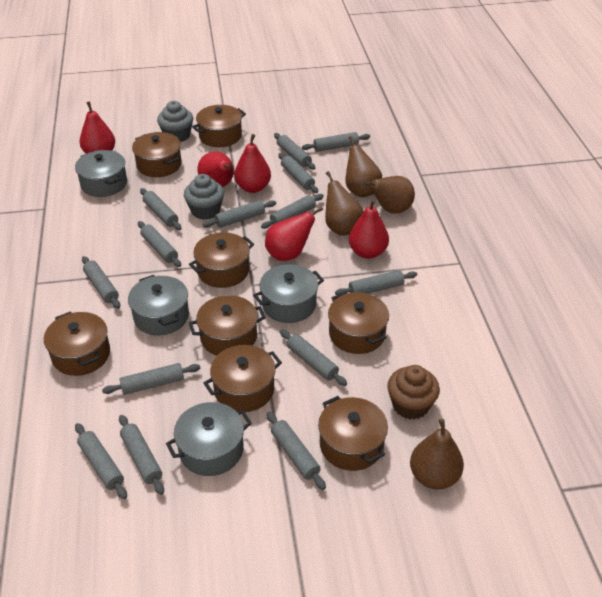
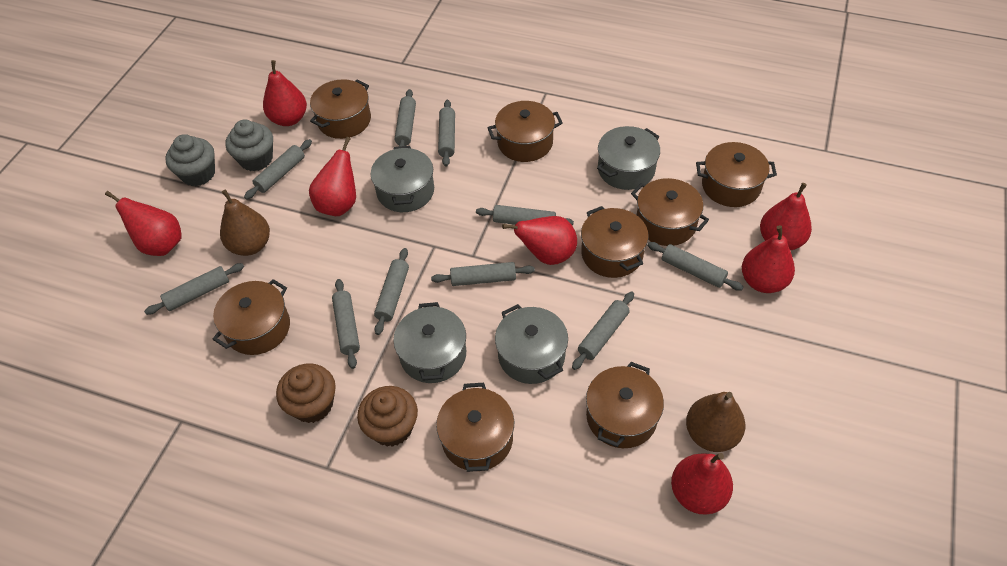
brown cupcake: 1 -> 2
brown pear: 4 -> 2
grey rolling pin: 14 -> 10
red pear: 5 -> 7

